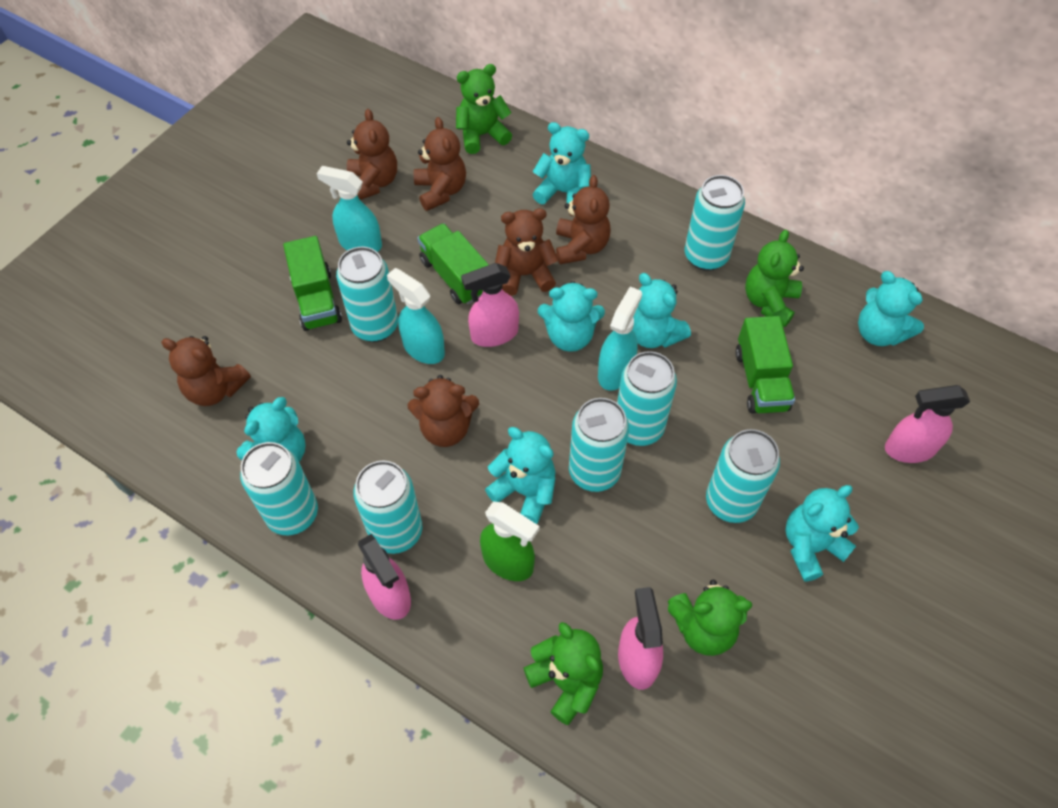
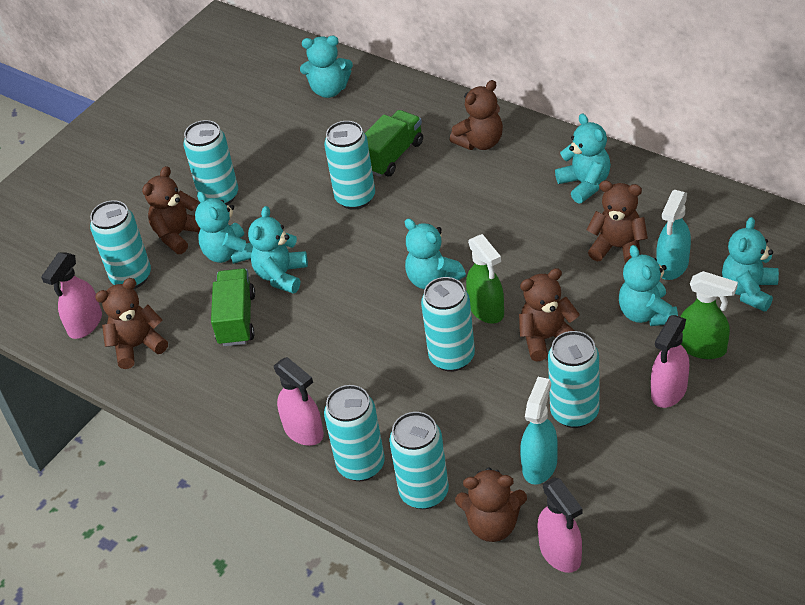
green spray bottle: 1 -> 2
green teddy bear: 4 -> 0
green truck: 3 -> 2
turquoise spray bottle: 3 -> 2

